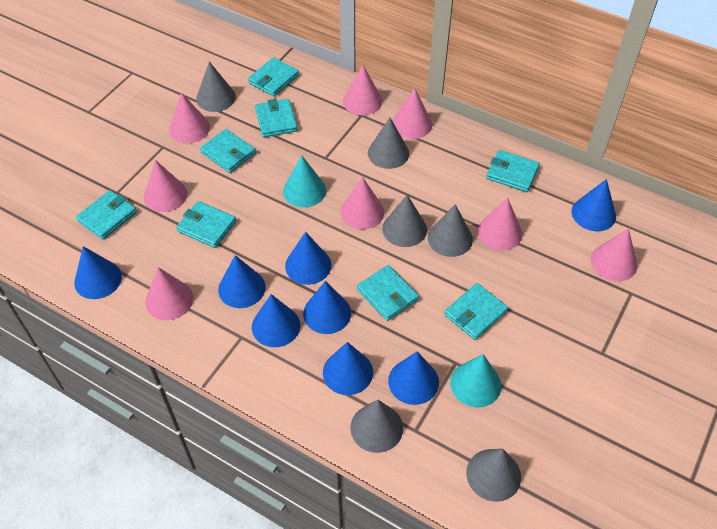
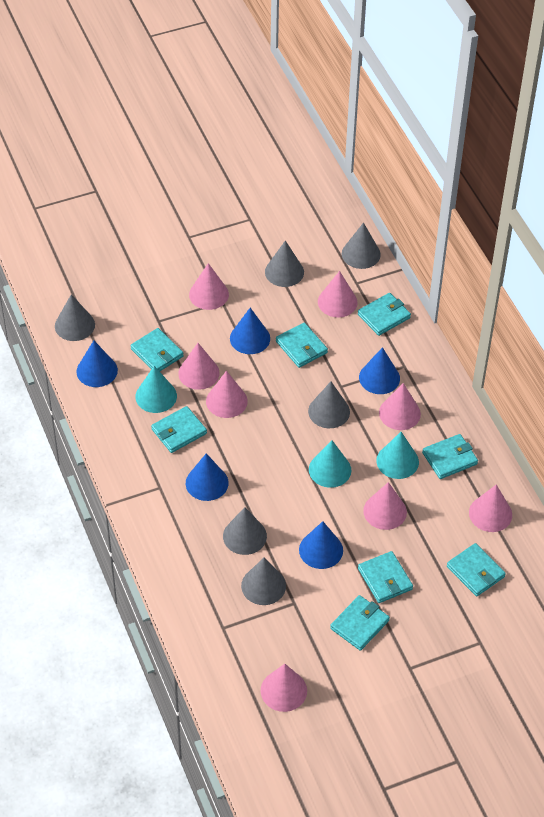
blue cone: 8 -> 5
turquoise cone: 2 -> 3

